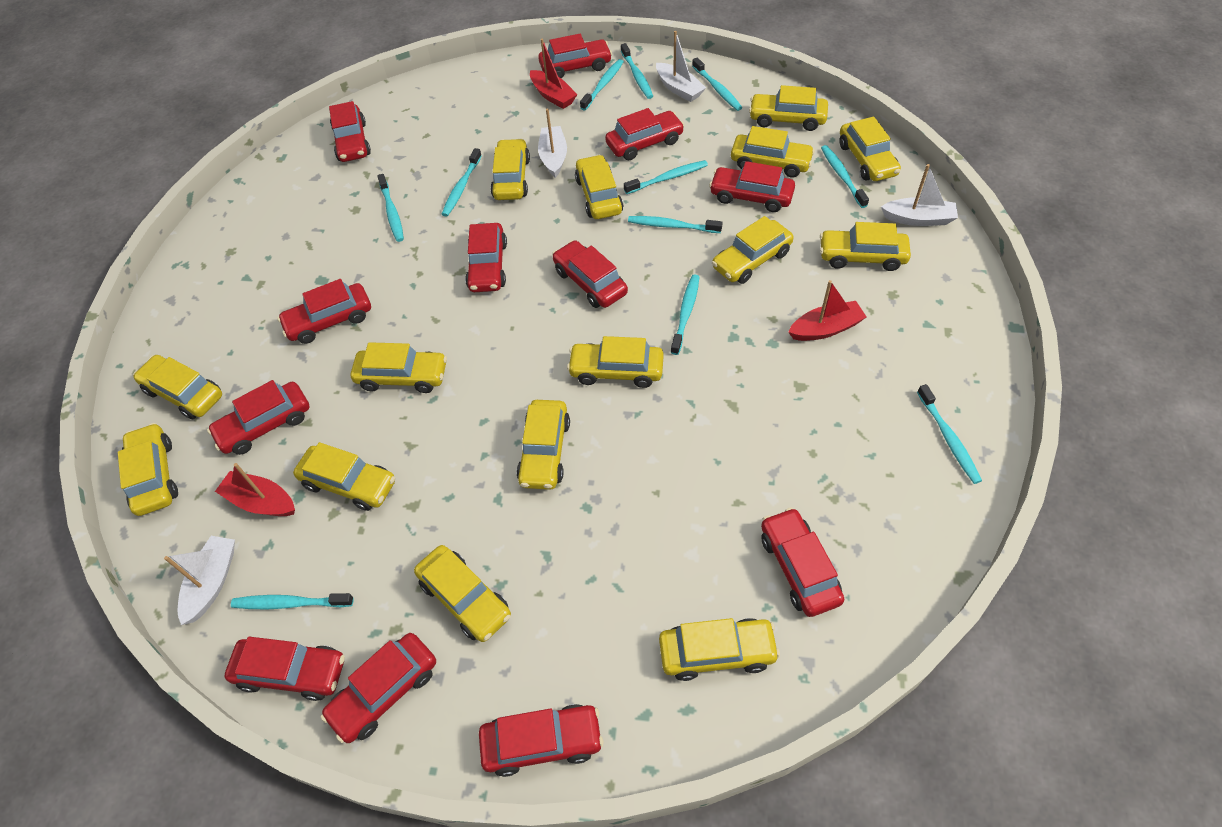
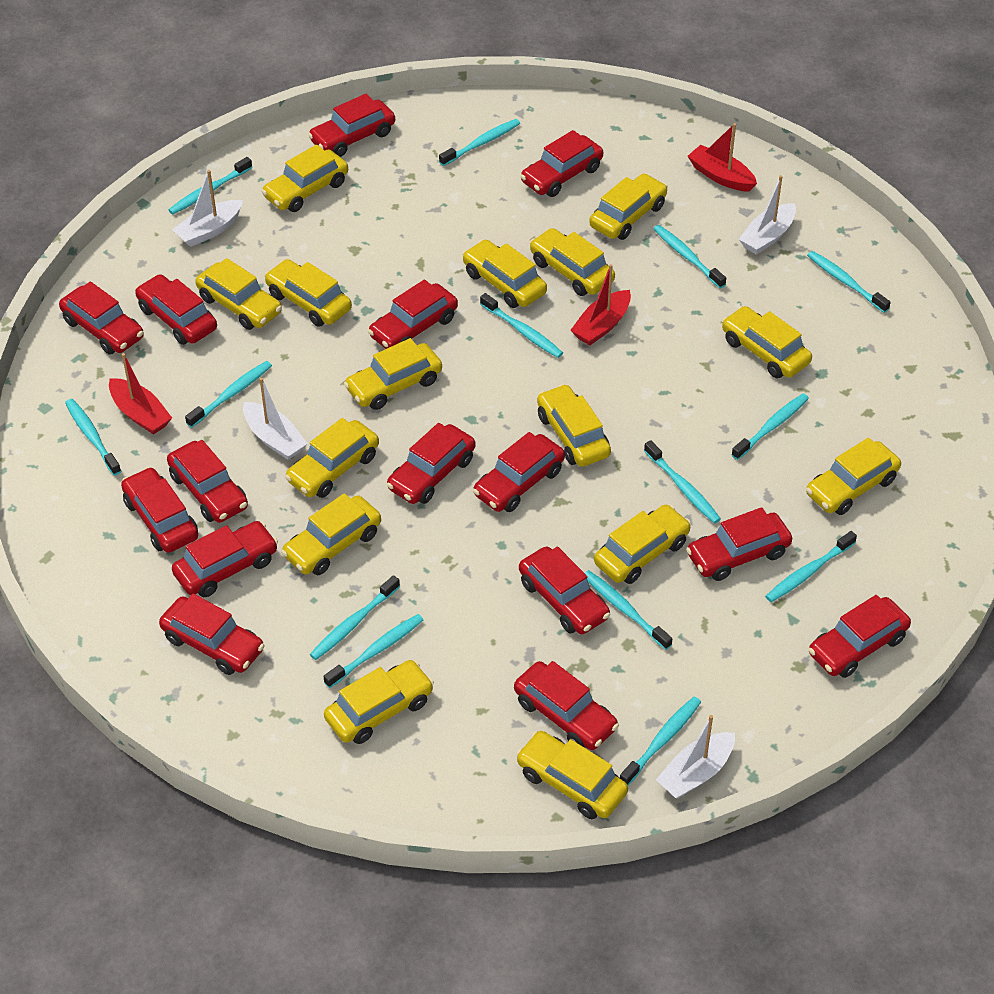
red car: 12 -> 15
turquoise toothbrush: 11 -> 14

